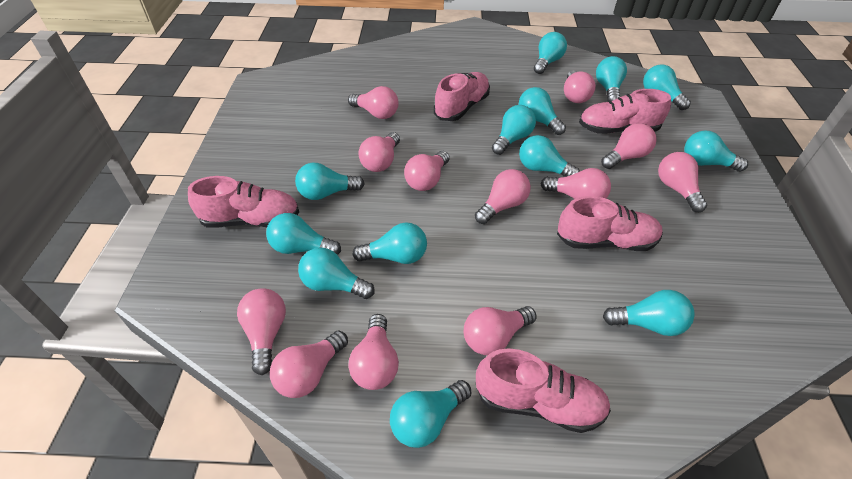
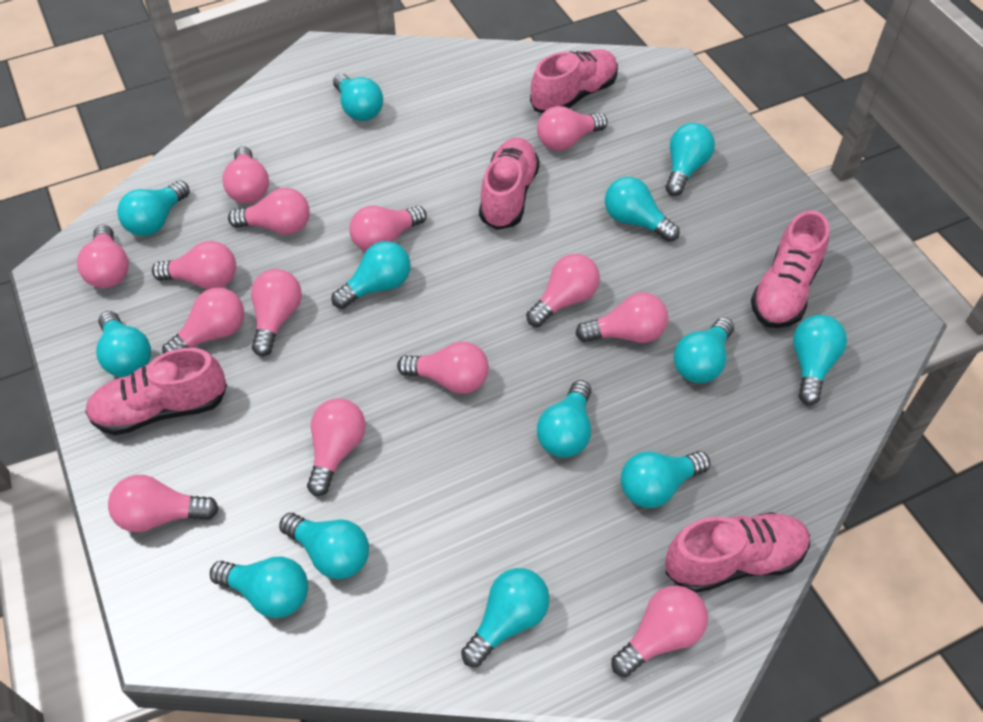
pink light bulb: 12 -> 14

